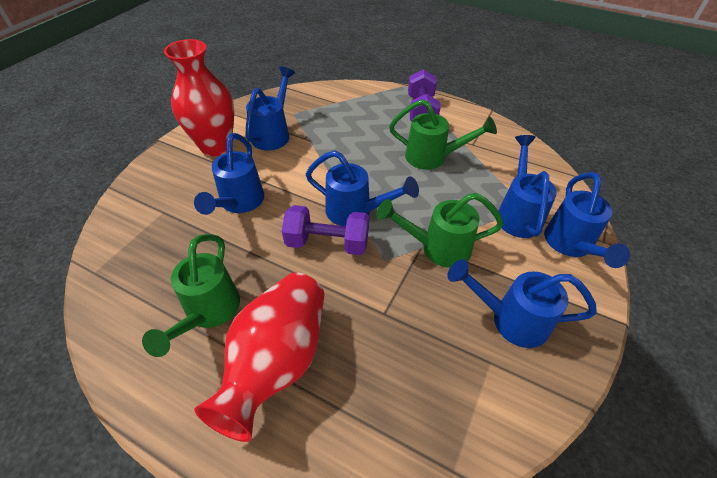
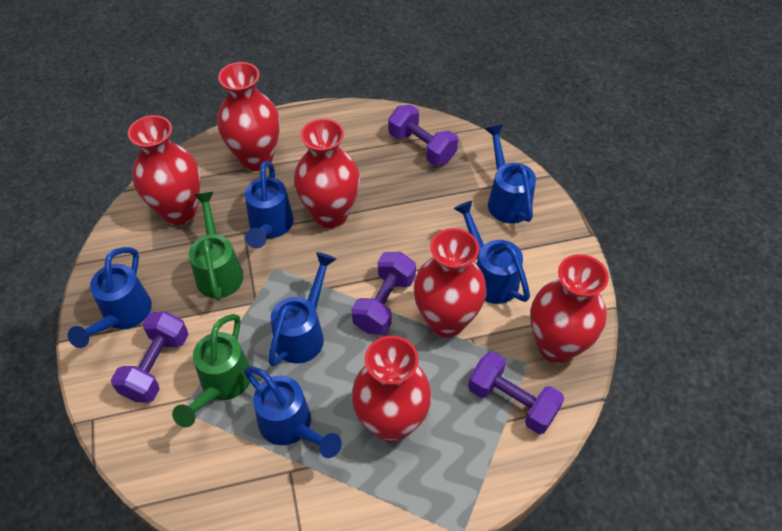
green watering can: 3 -> 2
purple dumbbell: 2 -> 4
red vase: 2 -> 6

